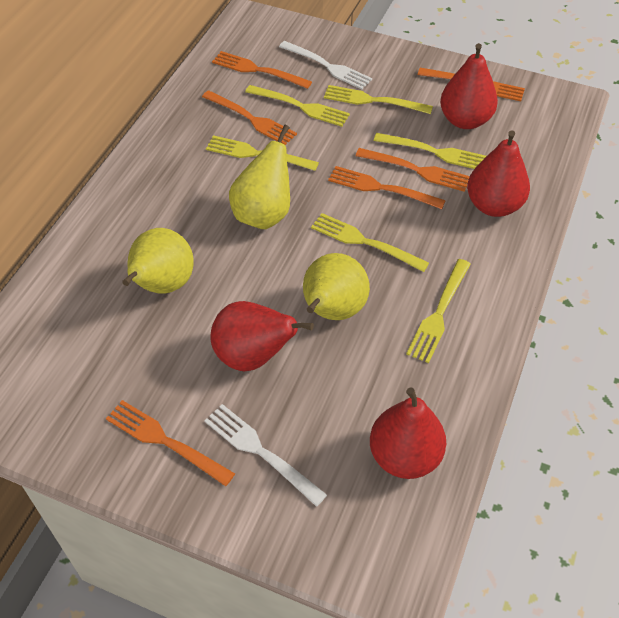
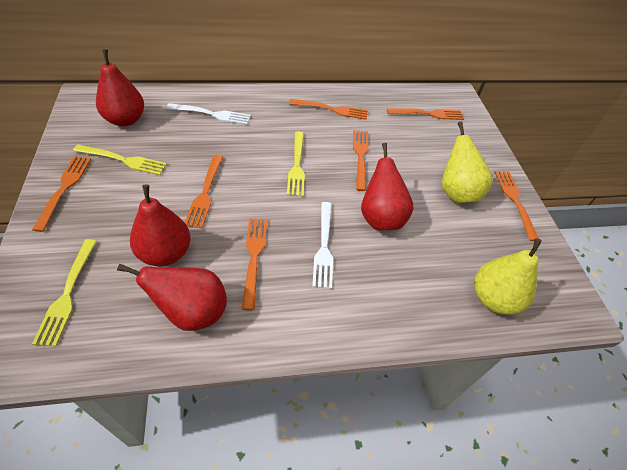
orange fork: 6 -> 7
yellow fork: 6 -> 3
yellow pear: 3 -> 2

